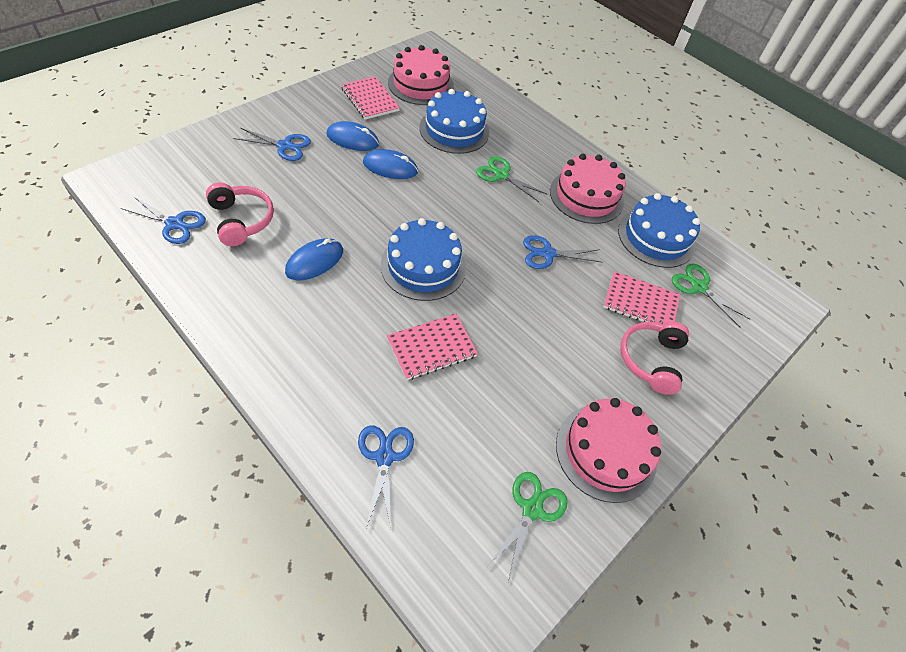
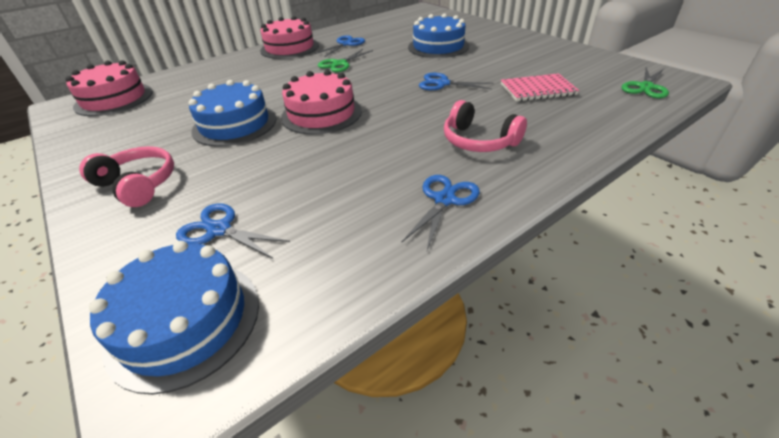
blue mouse: 3 -> 0
green scissors: 3 -> 2
pink notebook: 3 -> 1

